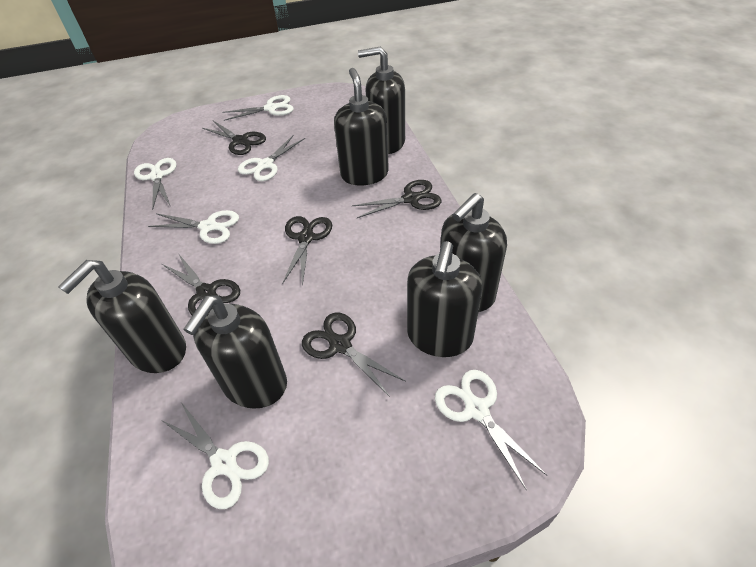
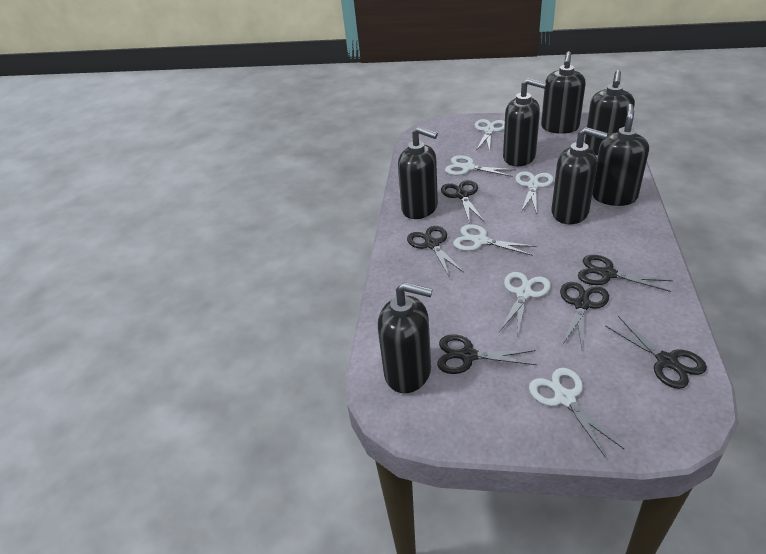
black scissors: 5 -> 6
black soap dispenser: 6 -> 7

